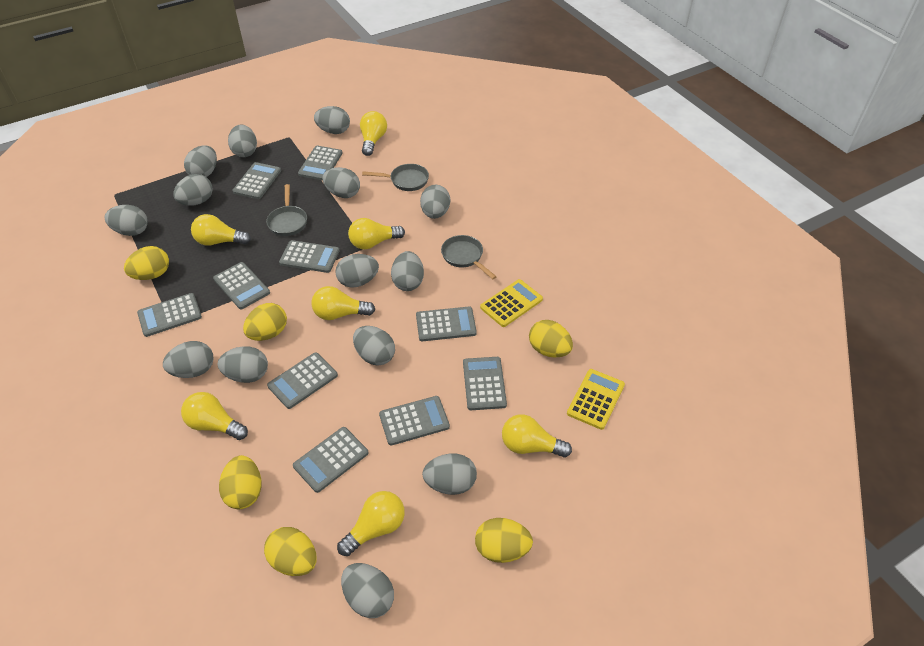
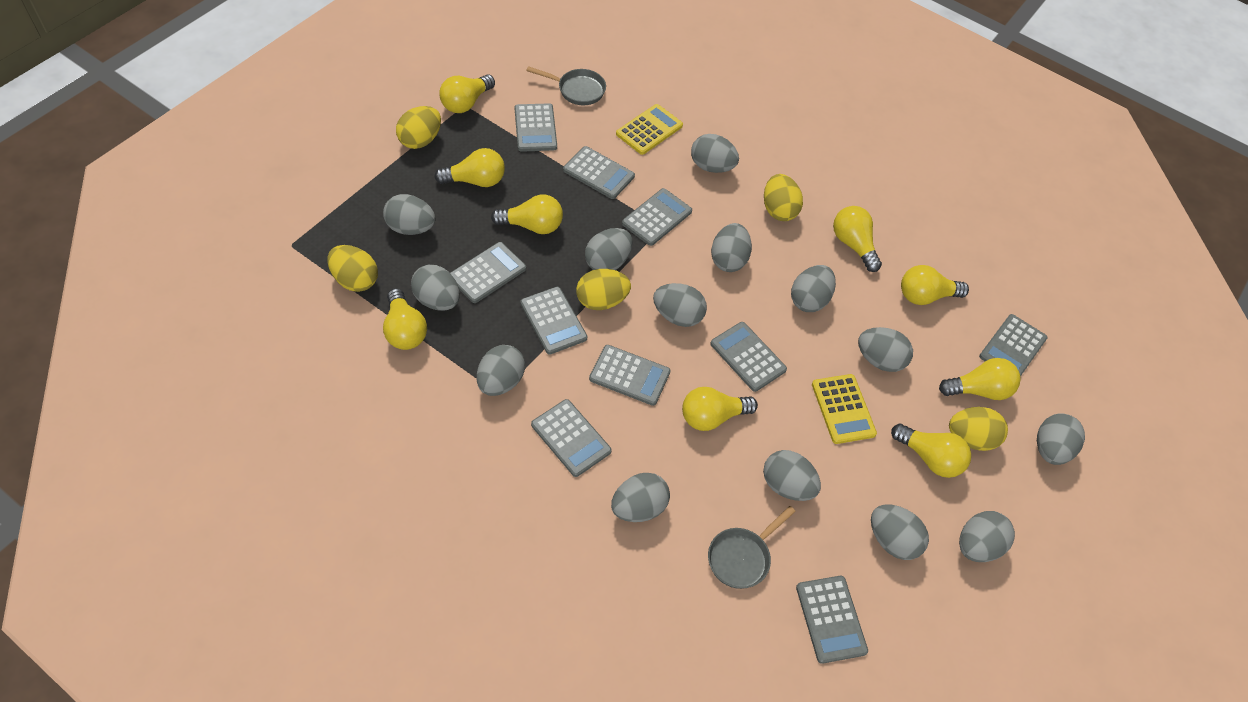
grey pan: 3 -> 2
yellow egg: 6 -> 5
yellow light bulb: 7 -> 9

